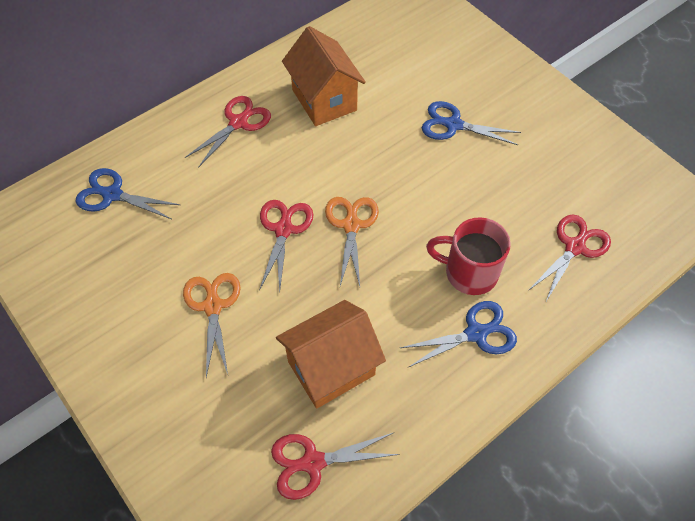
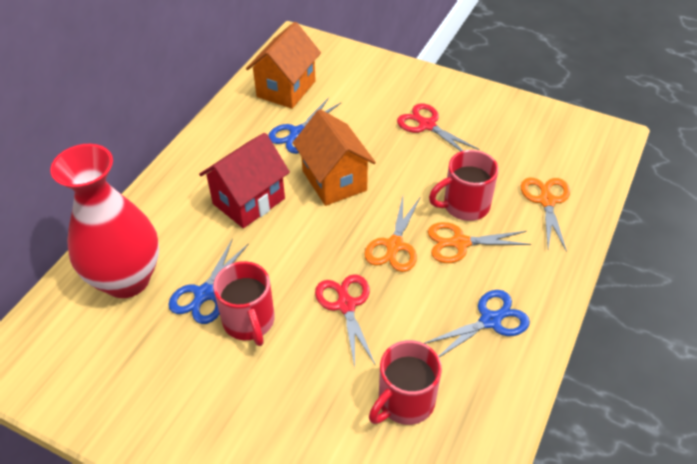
orange scissors: 2 -> 3
red house: 0 -> 1
red mug: 1 -> 3
red scissors: 4 -> 2
red vase: 0 -> 1

